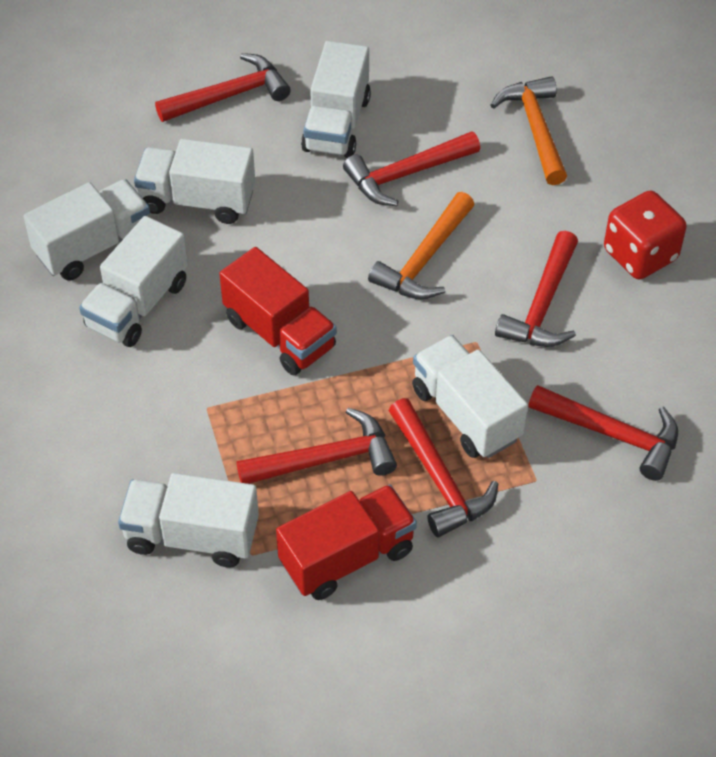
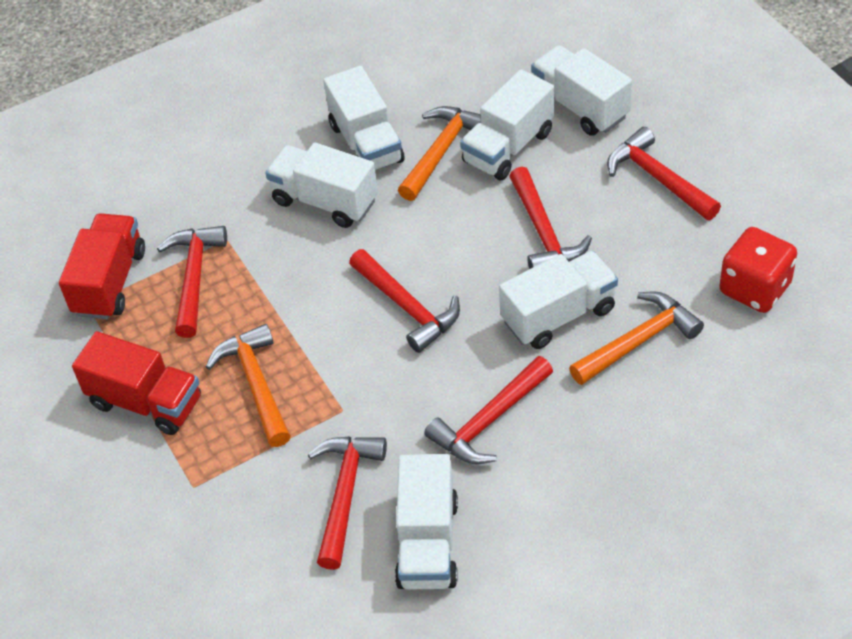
orange hammer: 2 -> 3

